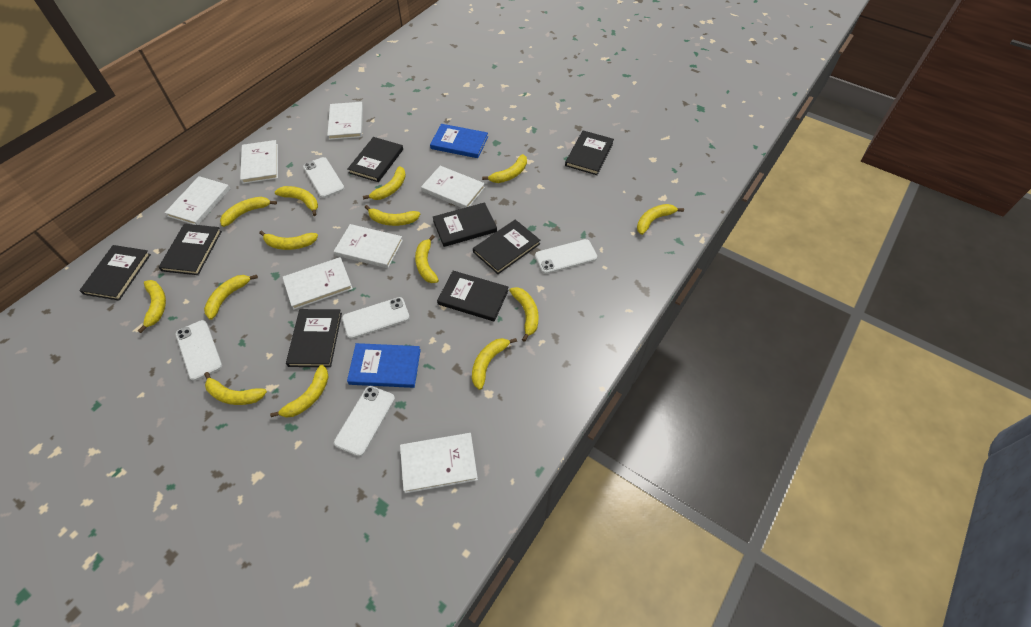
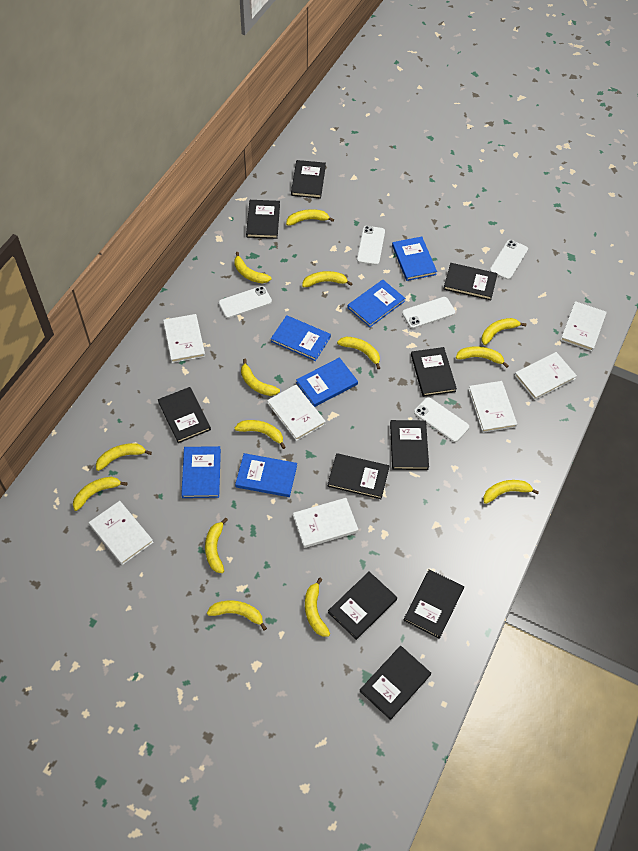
black book: 8 -> 10
blue book: 2 -> 6

